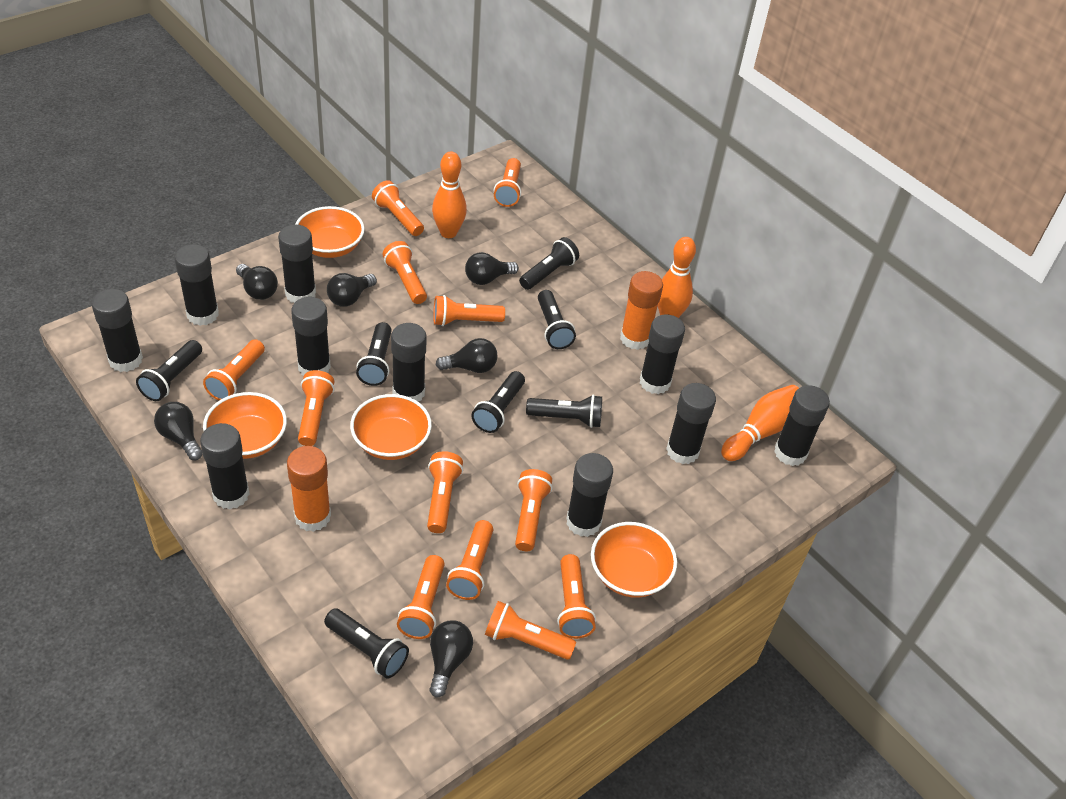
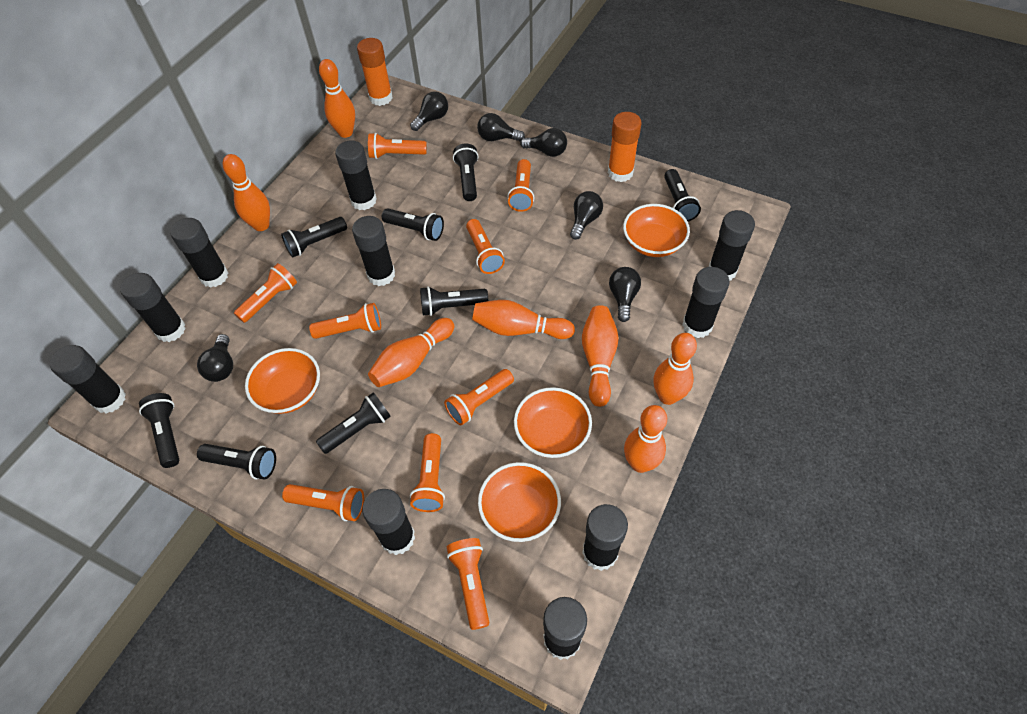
black flashlight: 7 -> 8
orange bowling pin: 3 -> 7
orange flashlight: 12 -> 9

